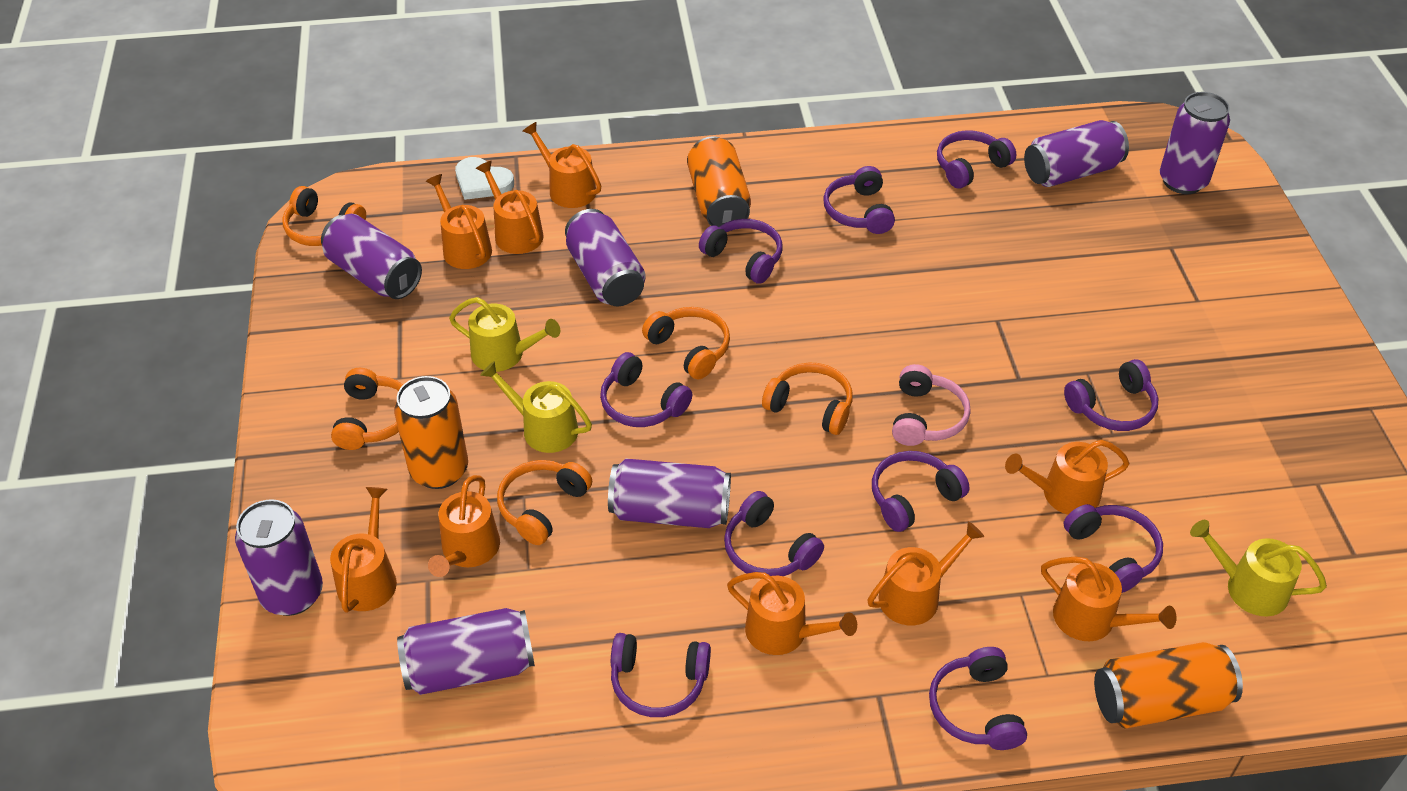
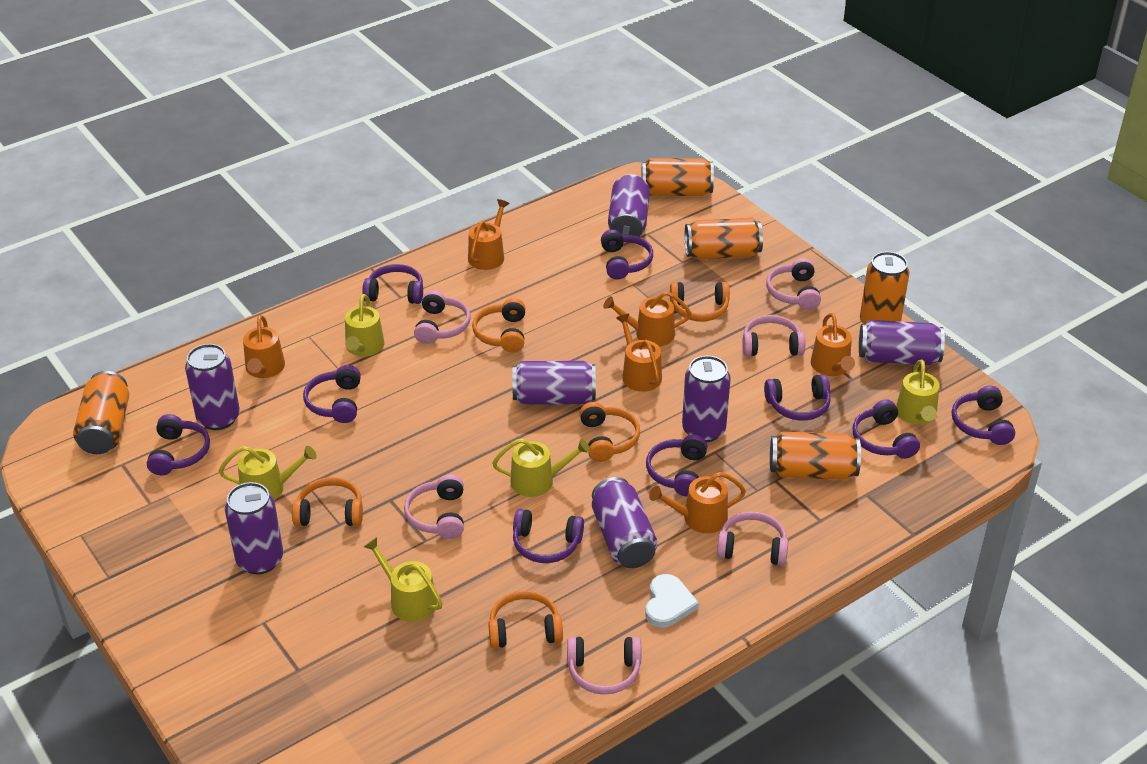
orange can: 3 -> 5
orange watering can: 9 -> 6
pink headphones: 1 -> 6
purple headphones: 10 -> 9
yellow watering can: 3 -> 5

